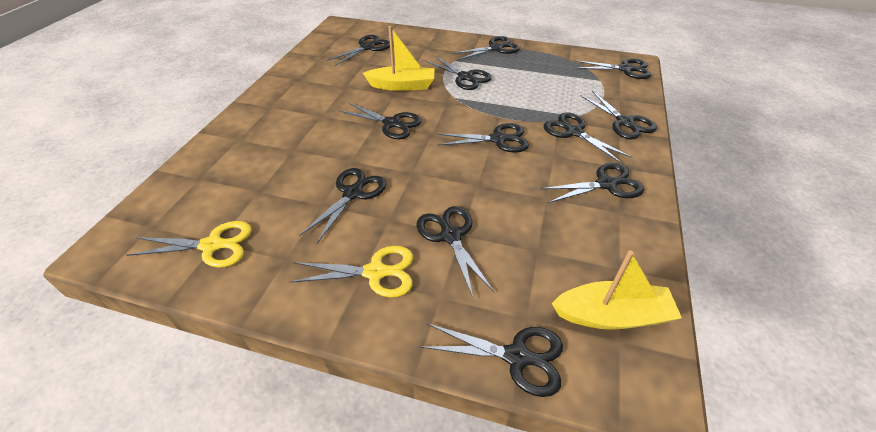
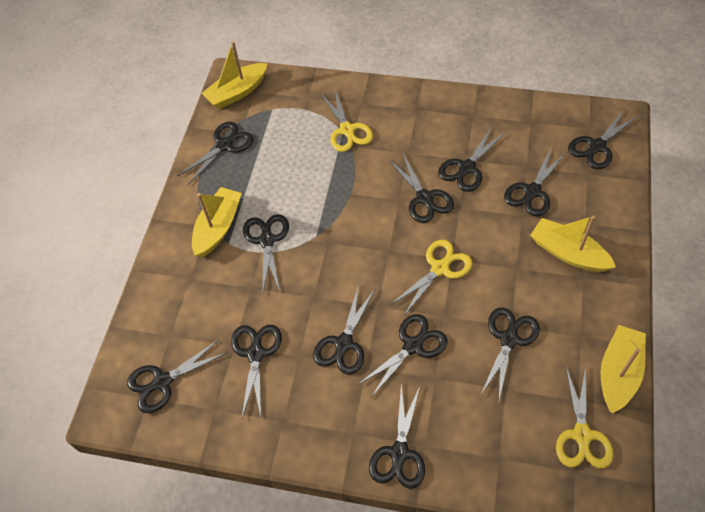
yellow boat: 2 -> 4
yellow scissors: 2 -> 3

